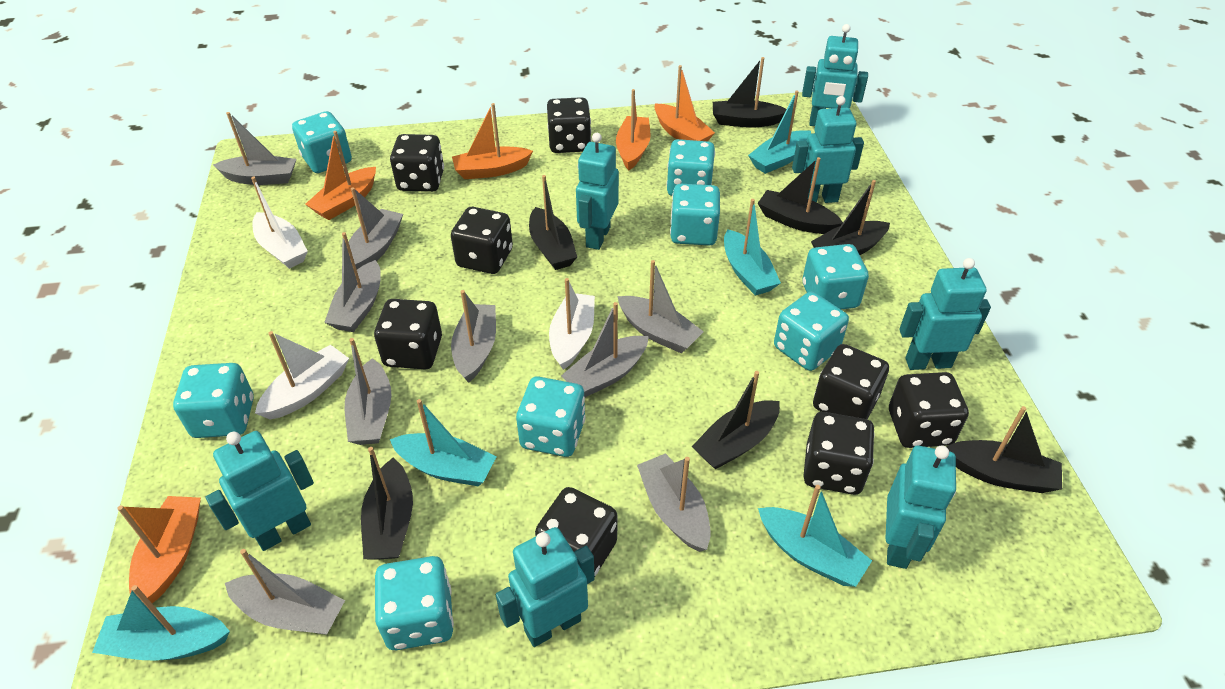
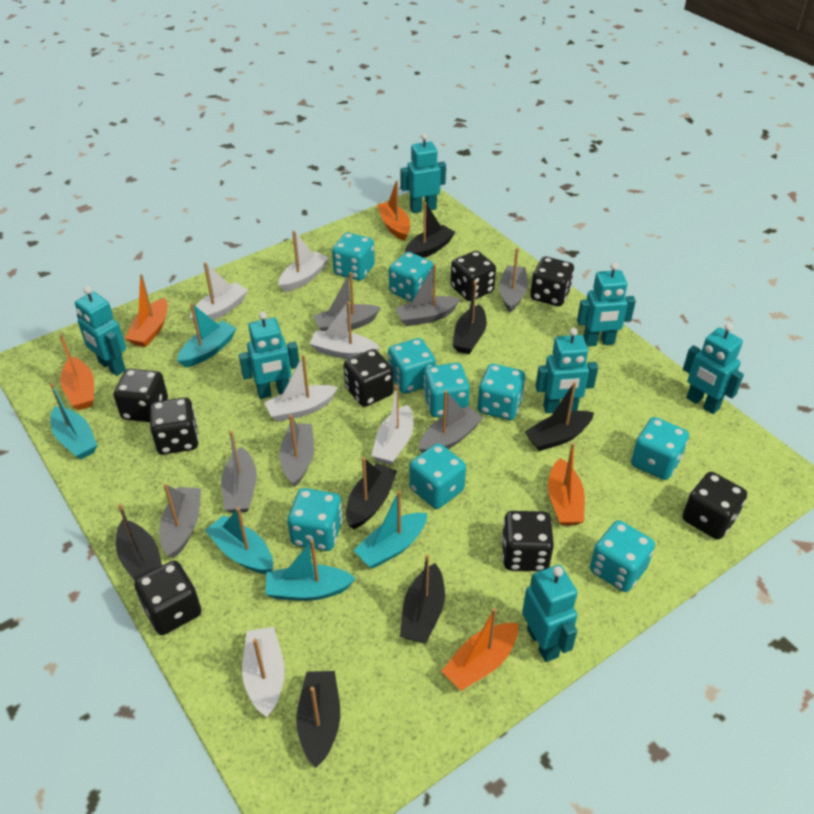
grey boat: 9 -> 7
turquoise dice: 8 -> 9
white boat: 3 -> 6

